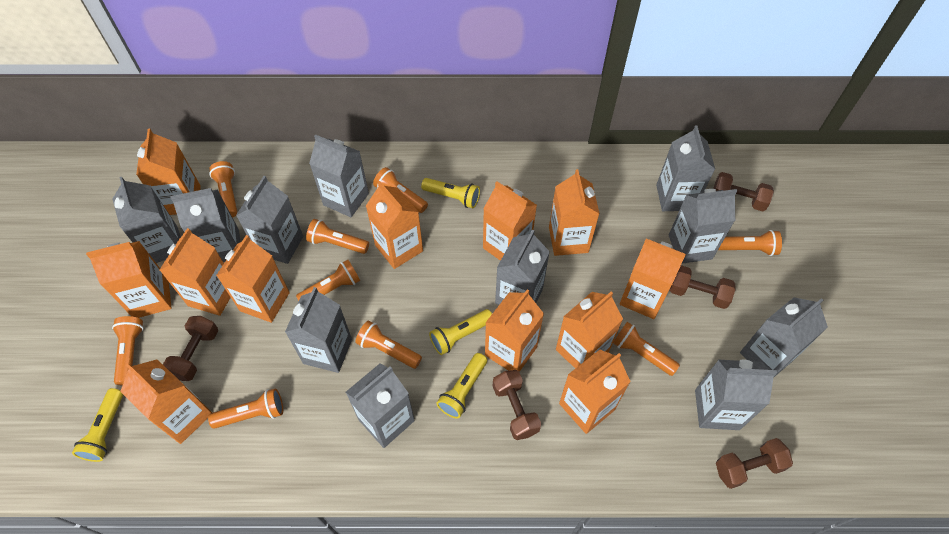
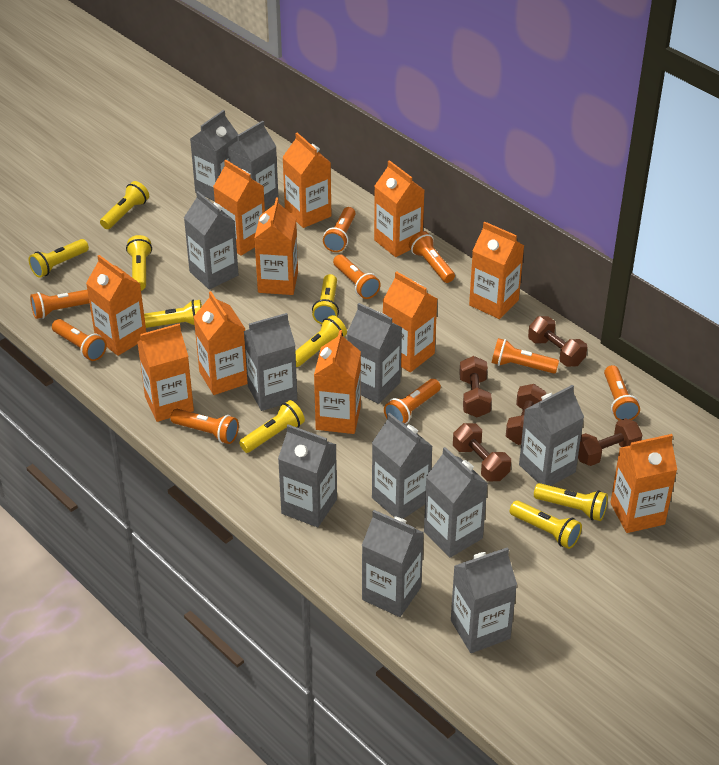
orange carton: 12 -> 11
yellow flashlight: 4 -> 9

